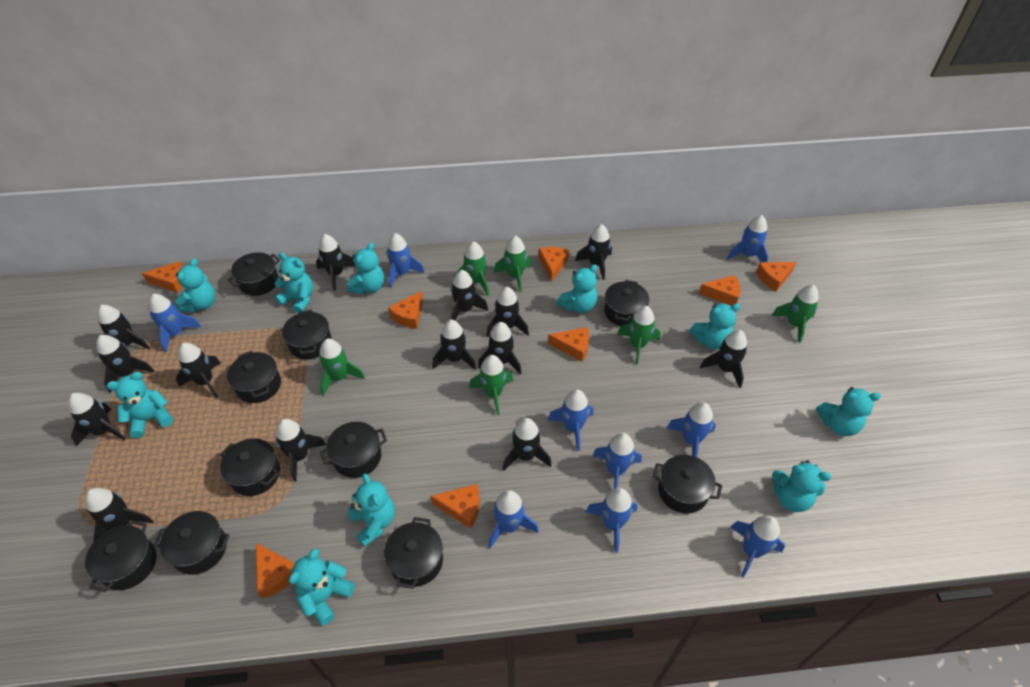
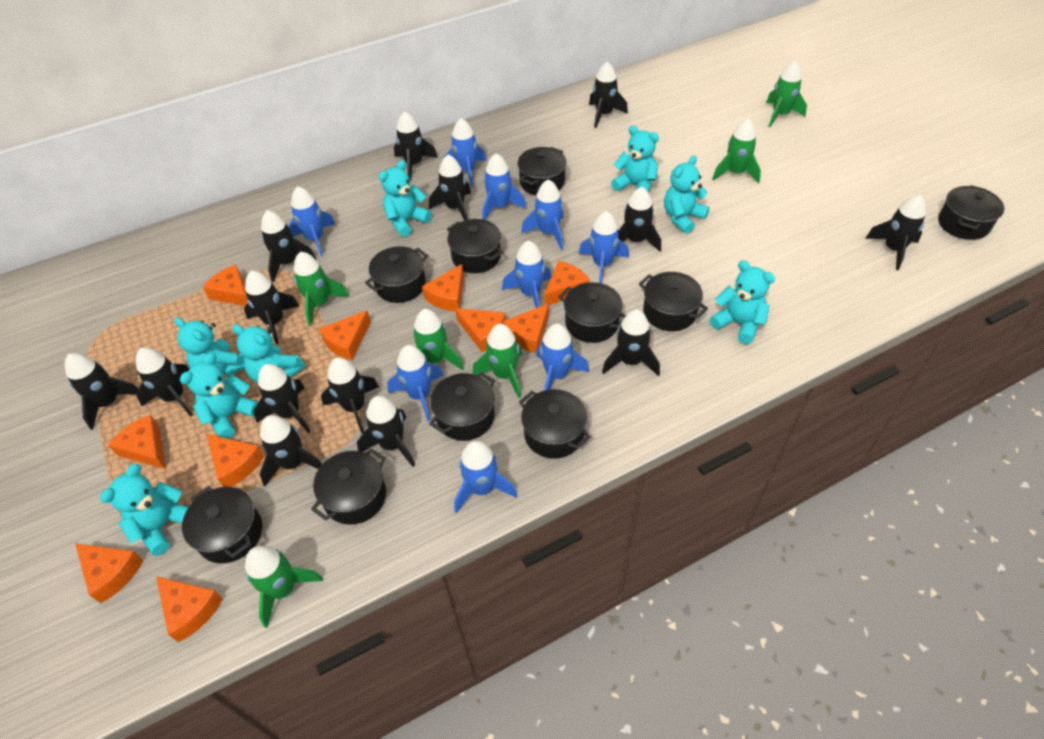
orange cheese: 8 -> 10
turquoise teddy bear: 10 -> 8

